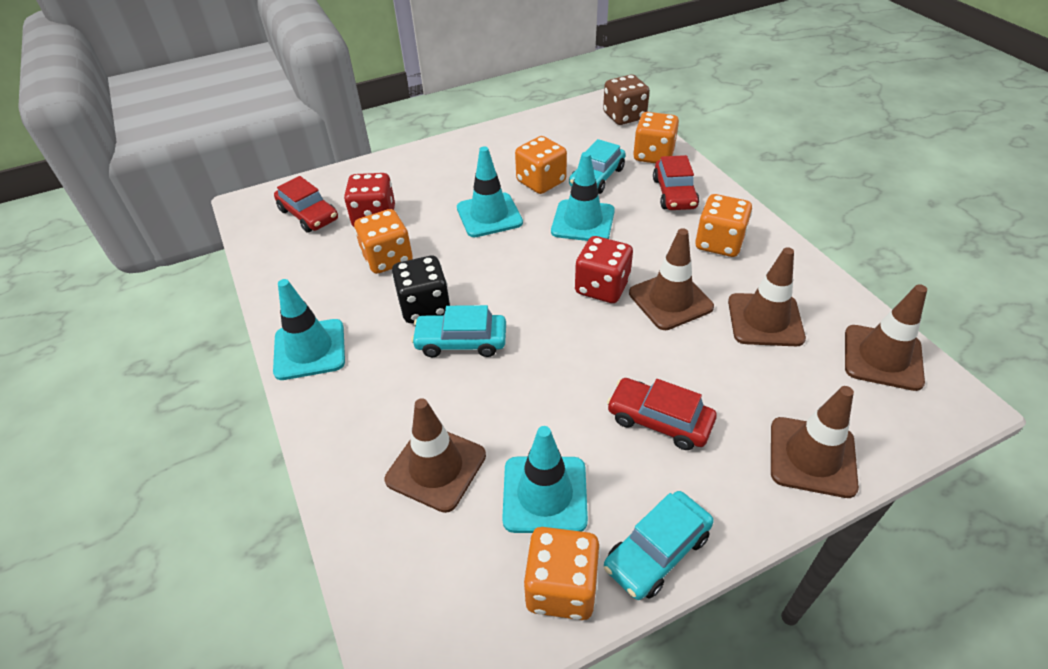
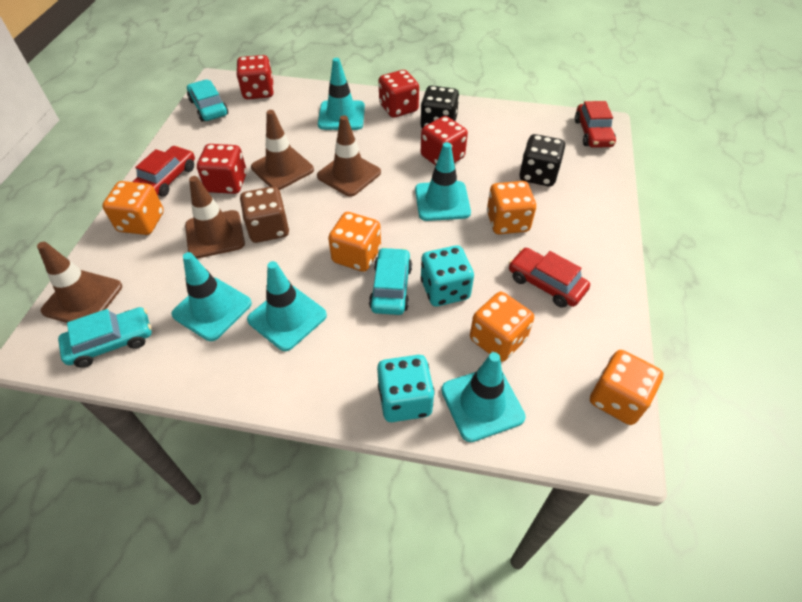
black dice: 1 -> 2
brown traffic cone: 5 -> 4
red dice: 2 -> 4
turquoise dice: 0 -> 2
turquoise traffic cone: 4 -> 5

